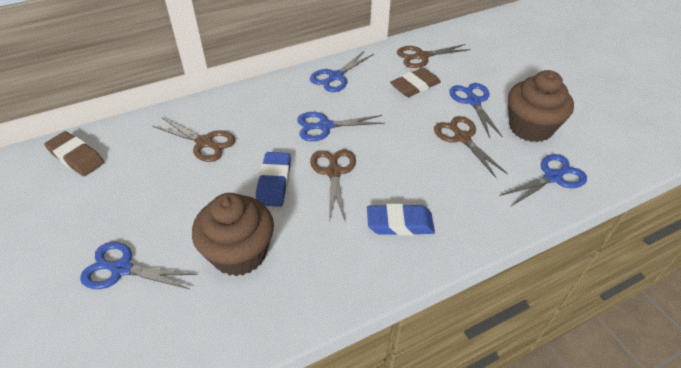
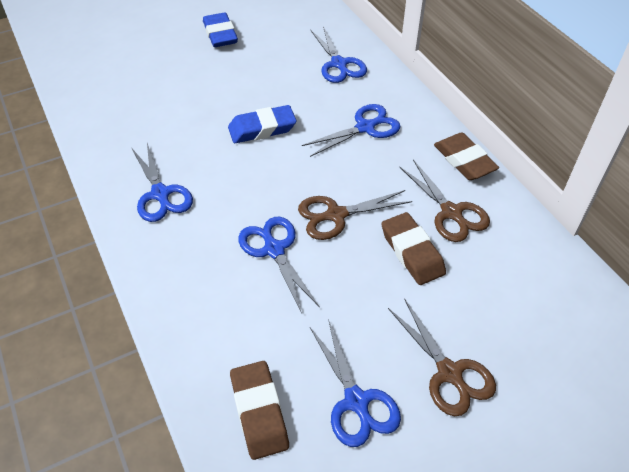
brown cupcake: 2 -> 0
brown eraser: 2 -> 3
brown scissors: 4 -> 3

